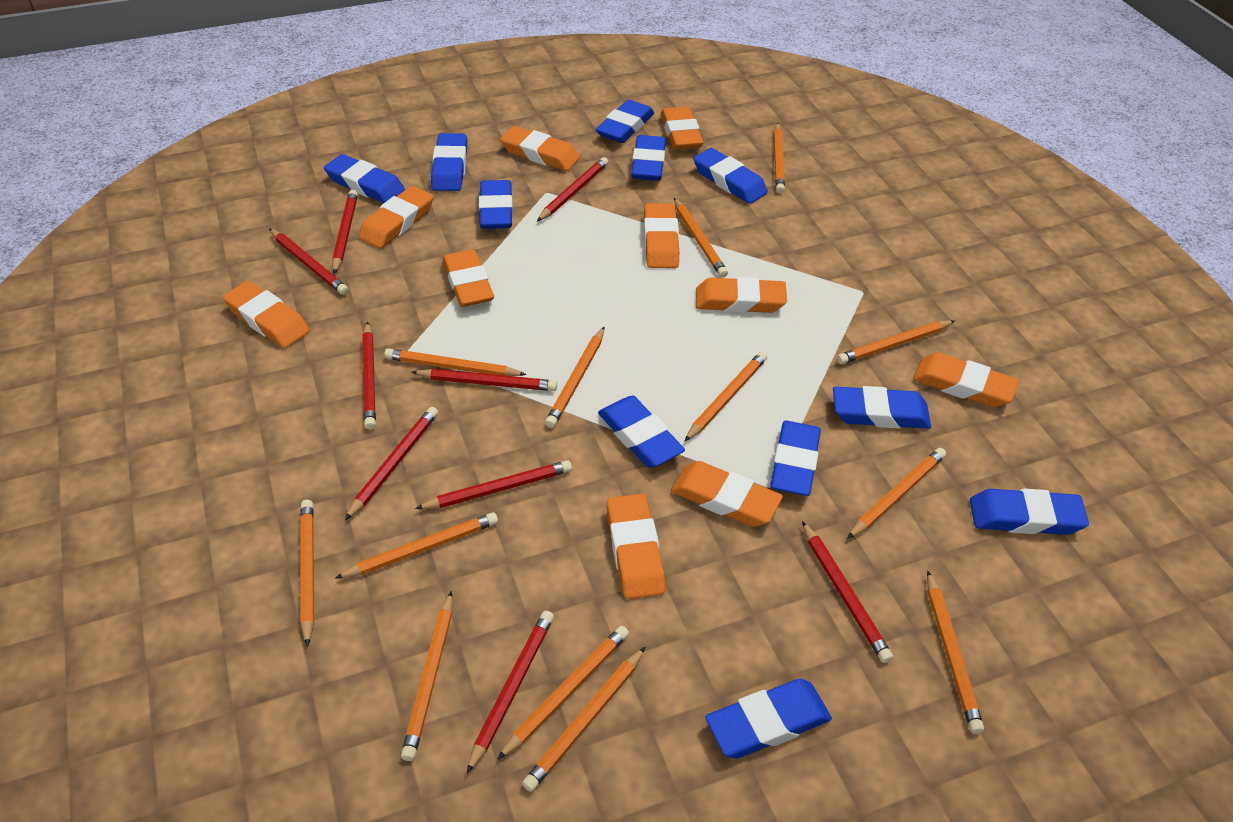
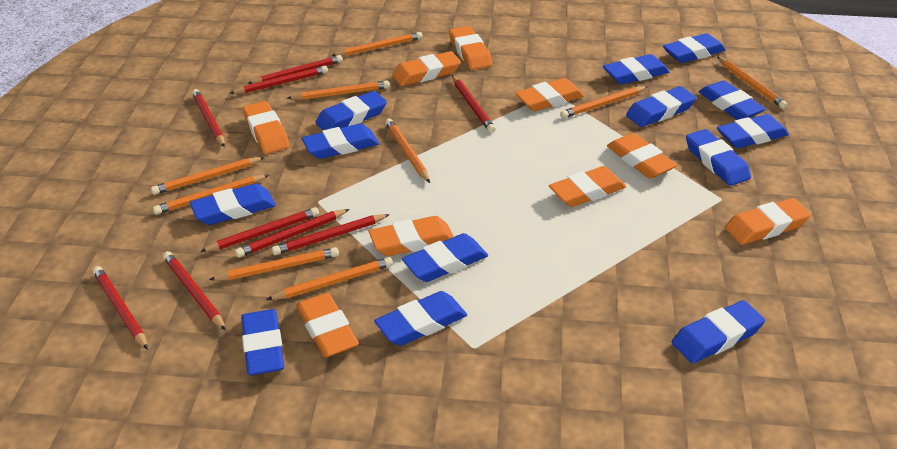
blue eraser: 11 -> 13
orange eraser: 10 -> 9
orange pencil: 13 -> 9

